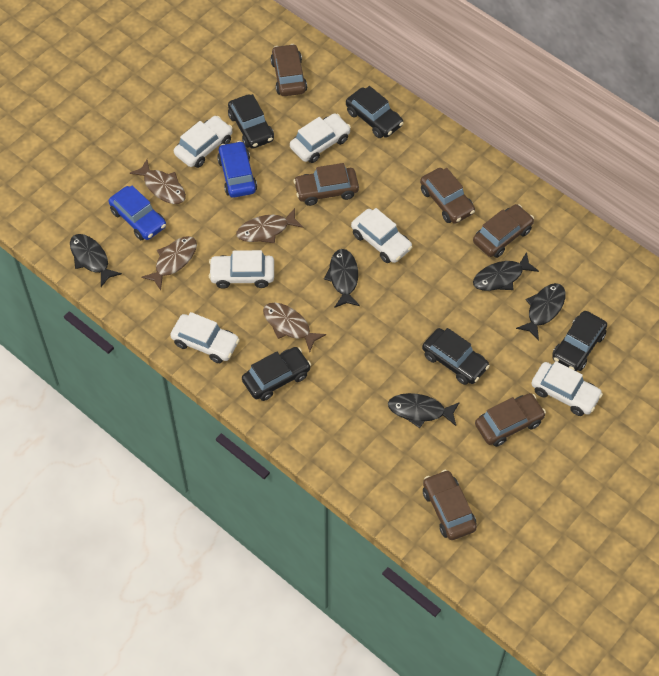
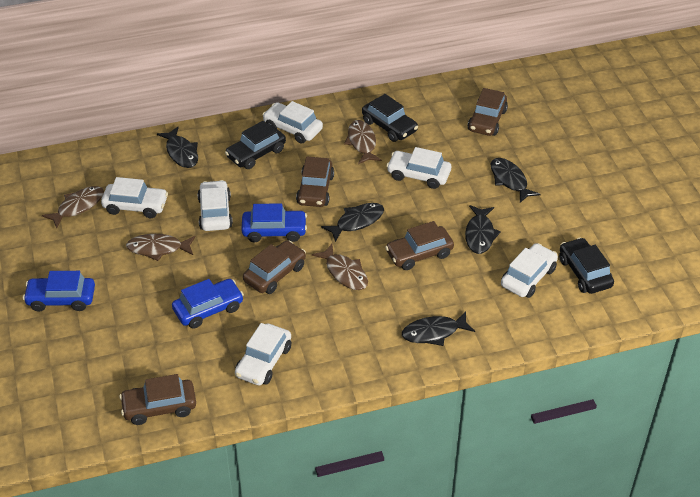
black car: 5 -> 3
blue car: 2 -> 3
brown car: 6 -> 5

